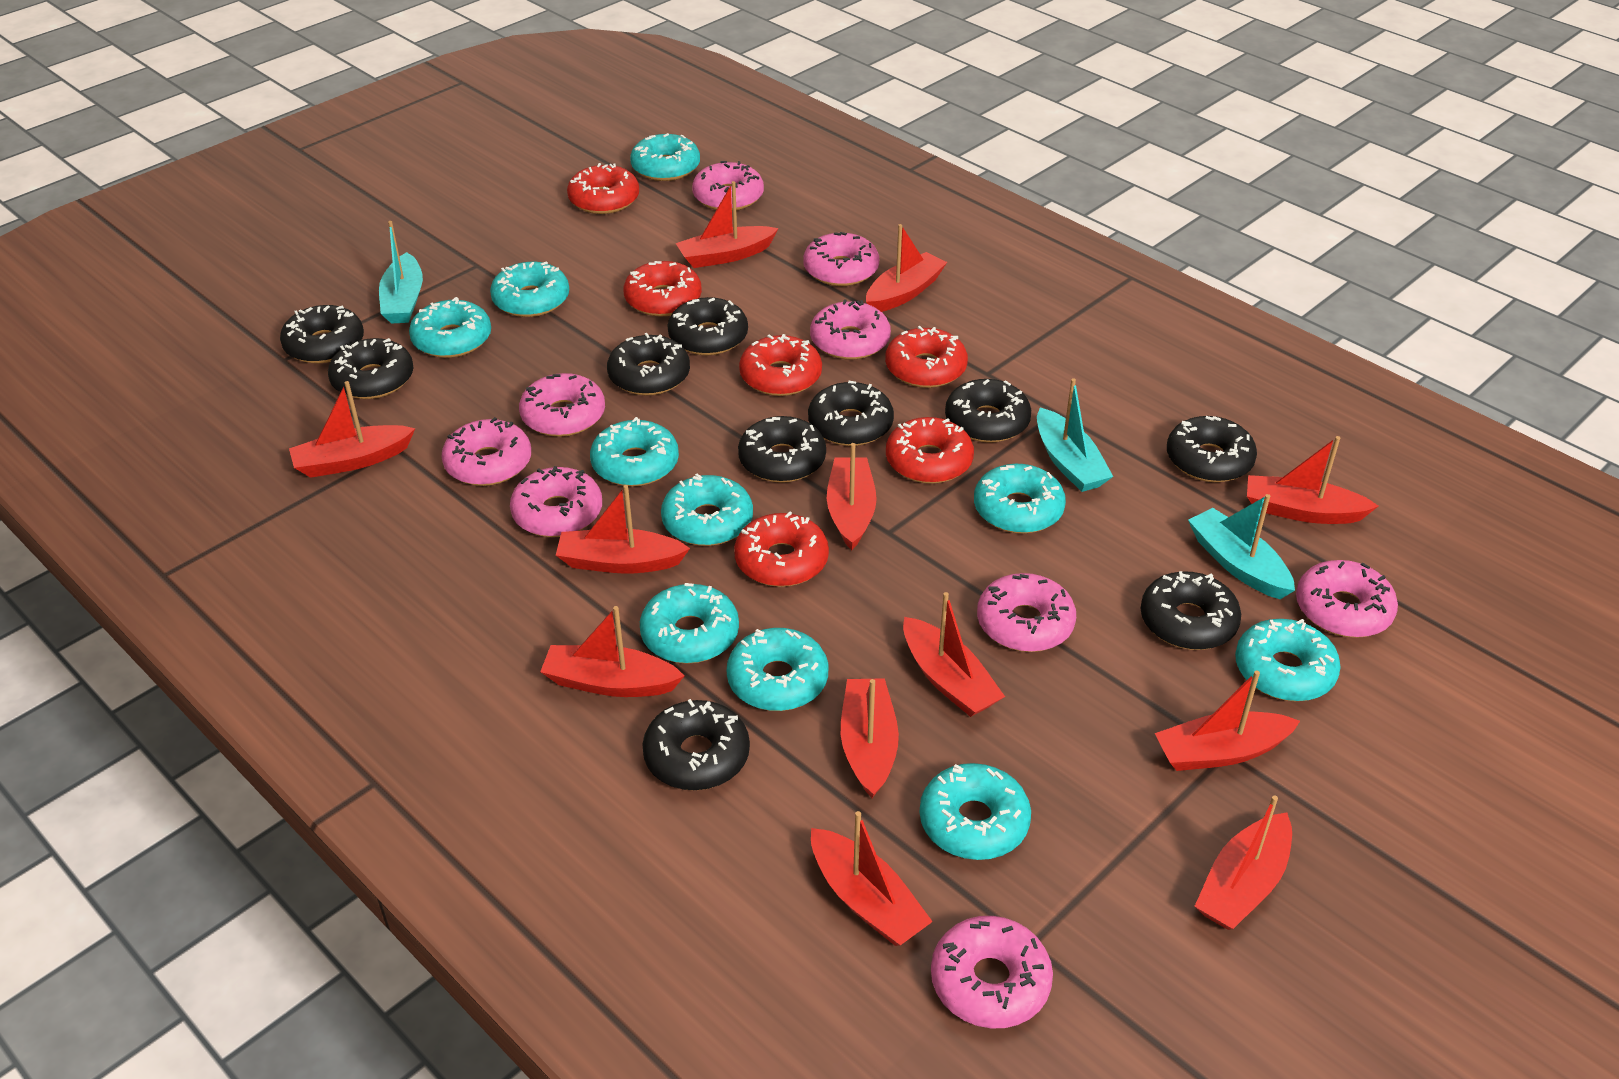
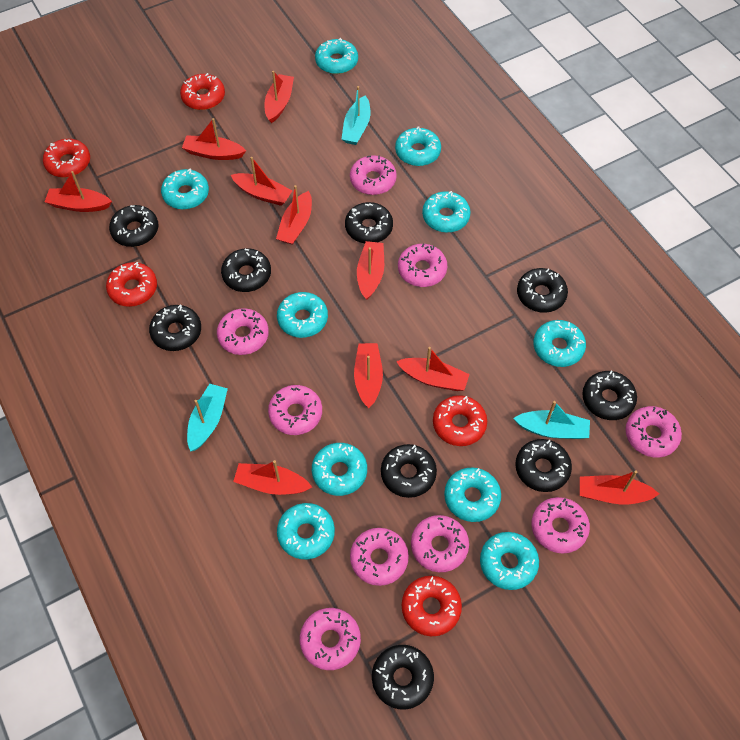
black donut: 10 -> 9
red boat: 12 -> 10
red donut: 6 -> 5

